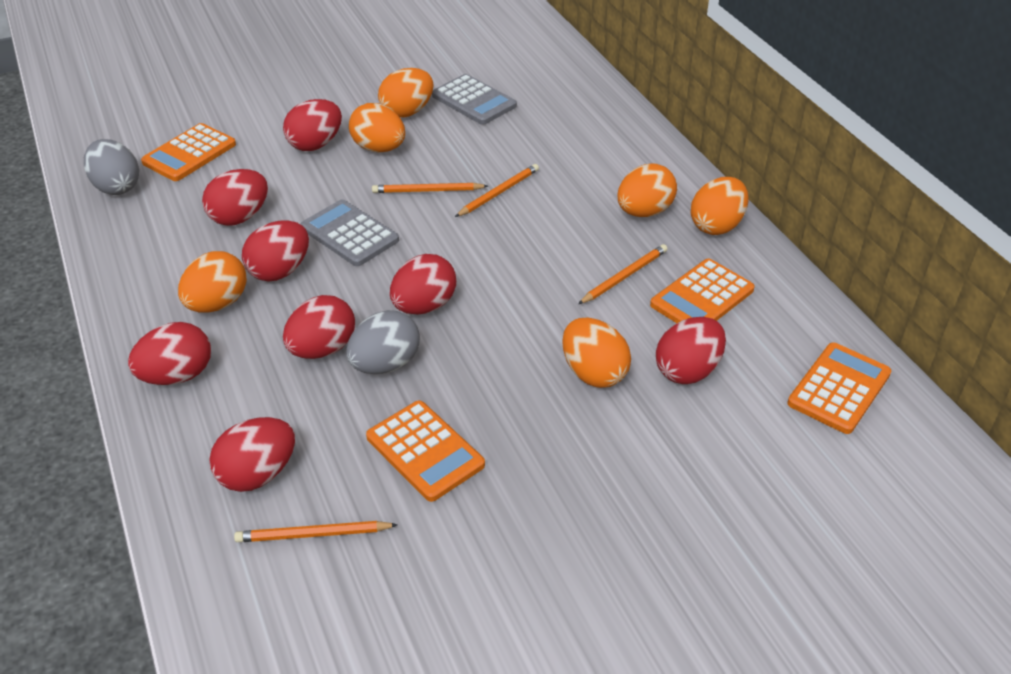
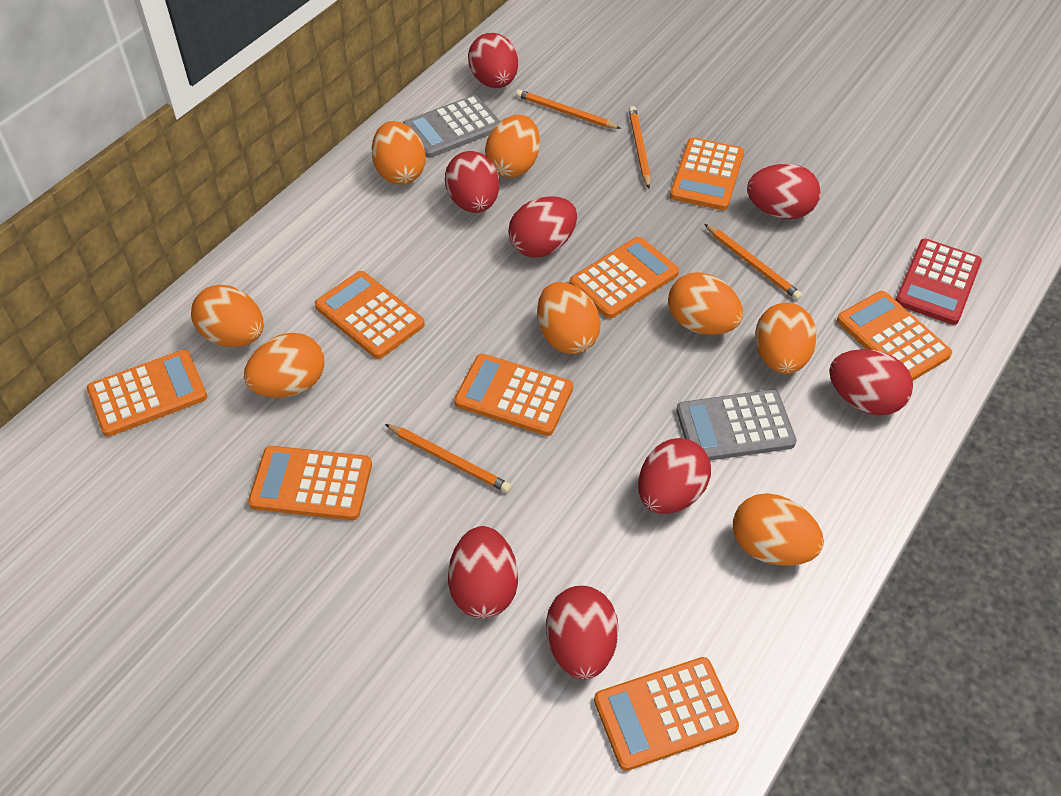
grey egg: 2 -> 0
orange calculator: 4 -> 8
orange egg: 6 -> 8
red calculator: 0 -> 1

